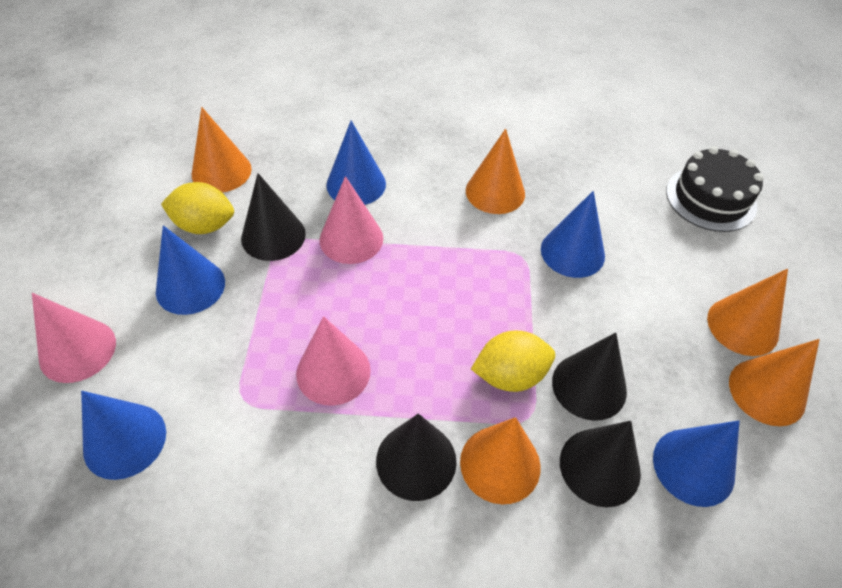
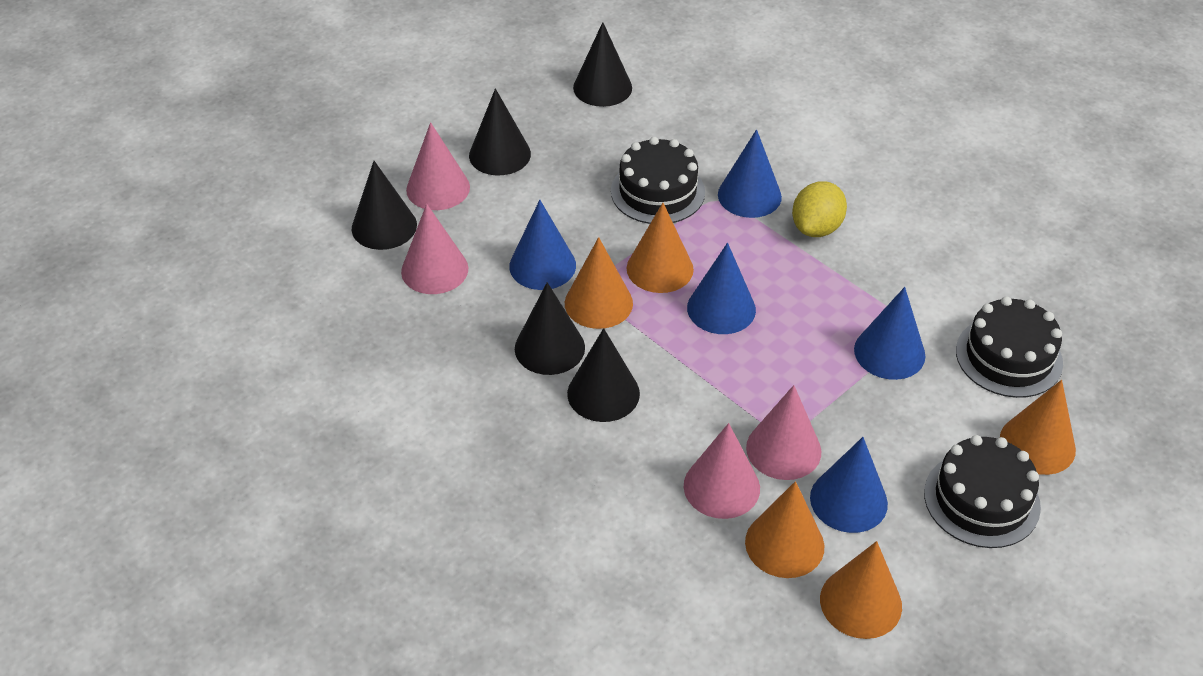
black cake: 1 -> 3
black cone: 4 -> 5
pink cone: 3 -> 4
yellow lemon: 2 -> 1

